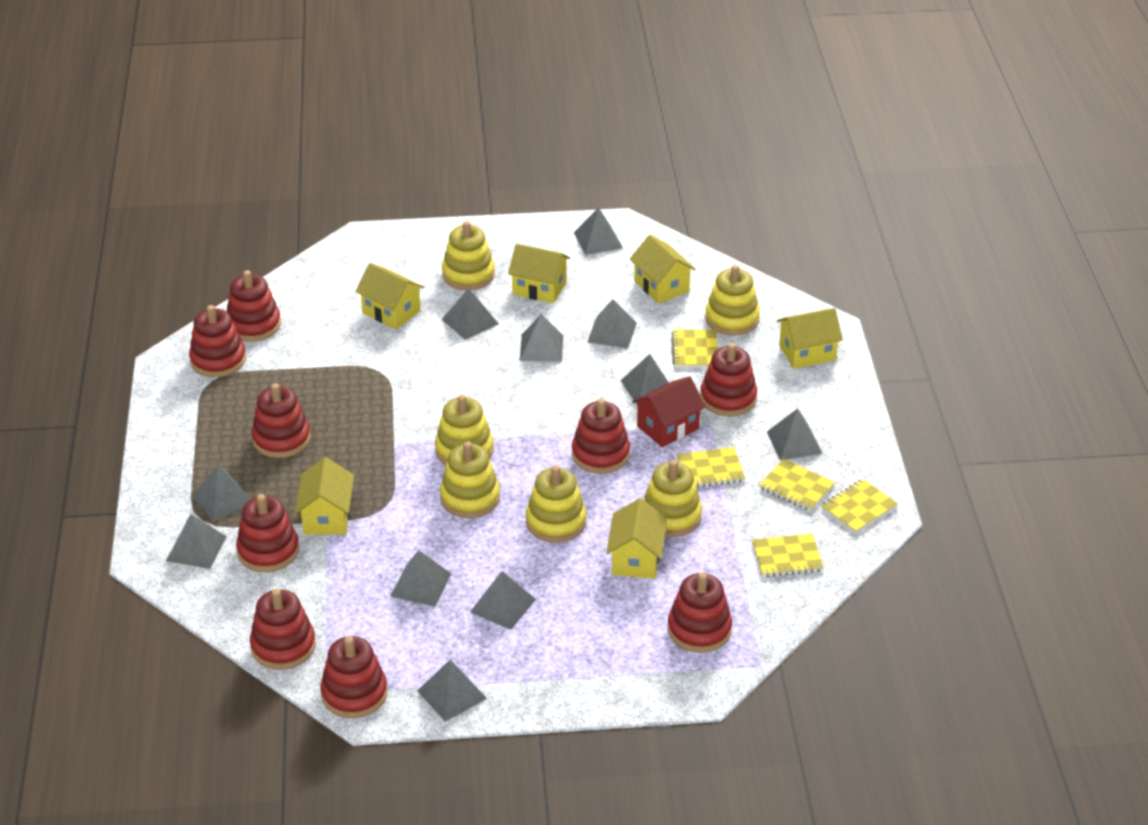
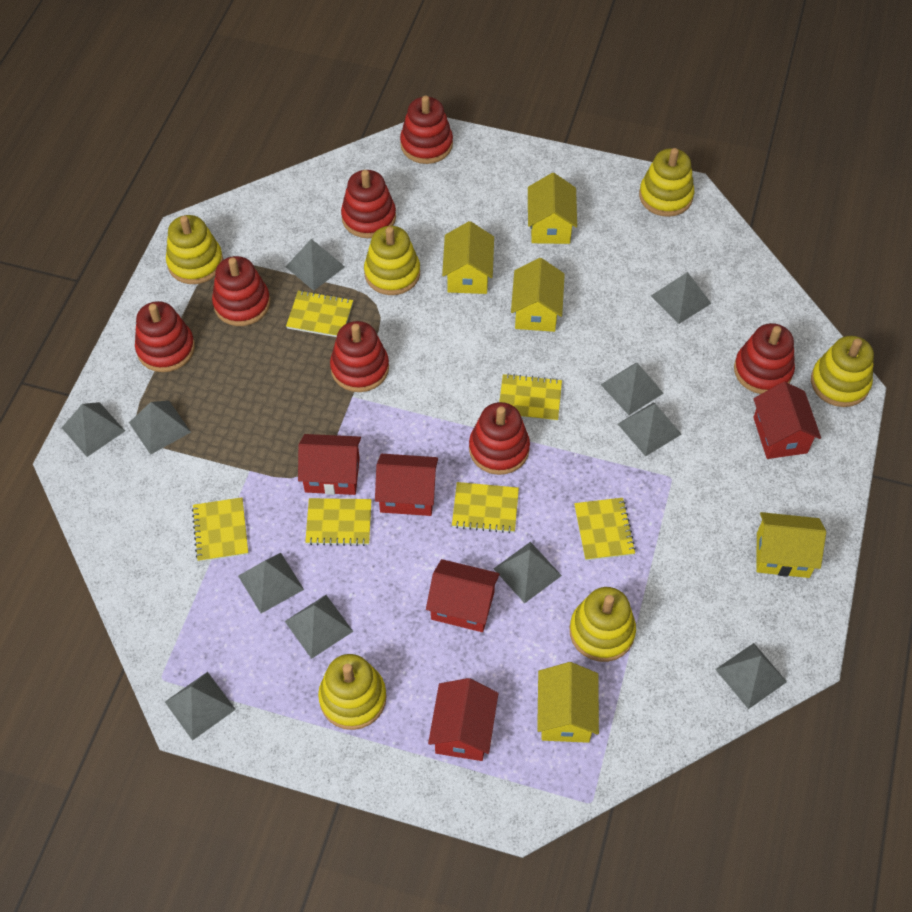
red house: 1 -> 5
red stacking toy: 9 -> 7
yellow house: 6 -> 5
yellow notebook: 5 -> 6

